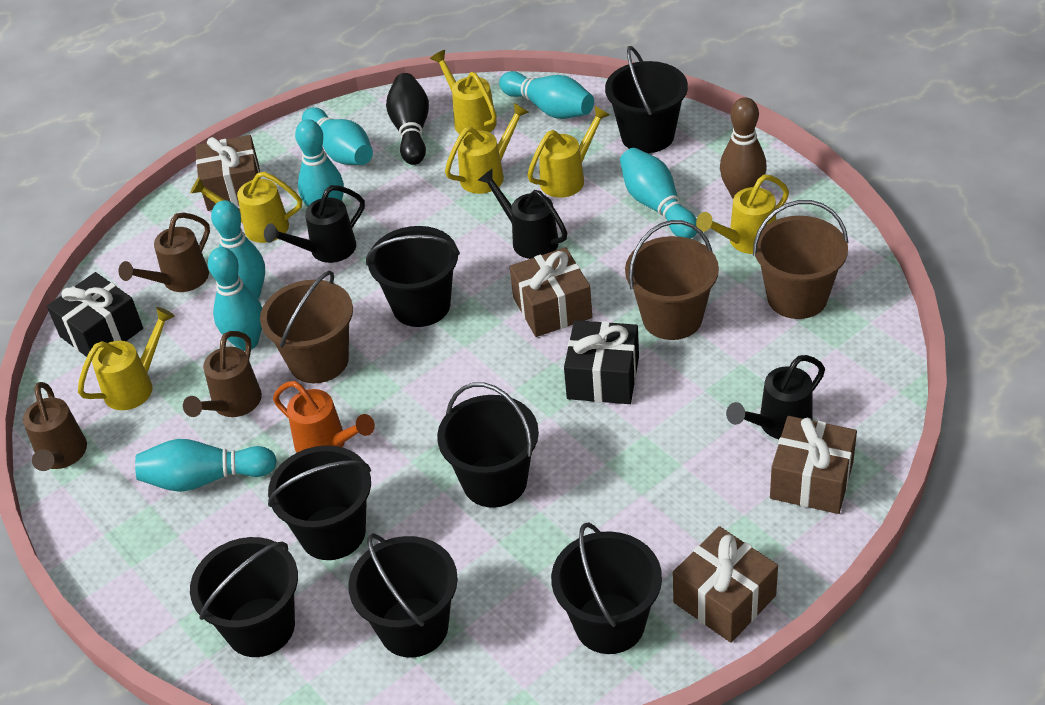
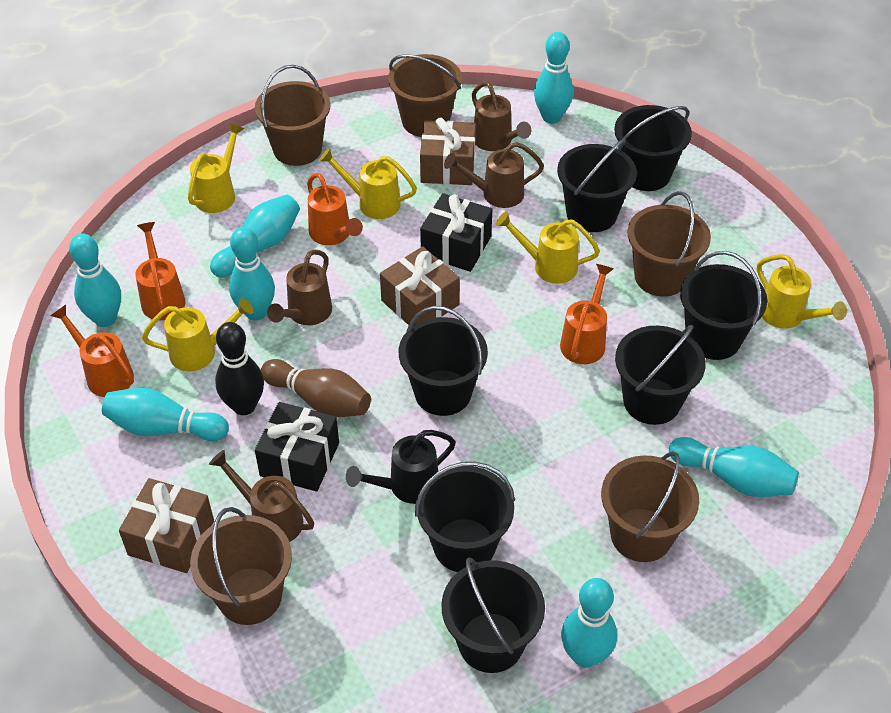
black watering can: 3 -> 1
brown bucket: 3 -> 5
brown gift: 4 -> 3
brown watering can: 3 -> 4
orange watering can: 1 -> 4
yellow watering can: 6 -> 5

